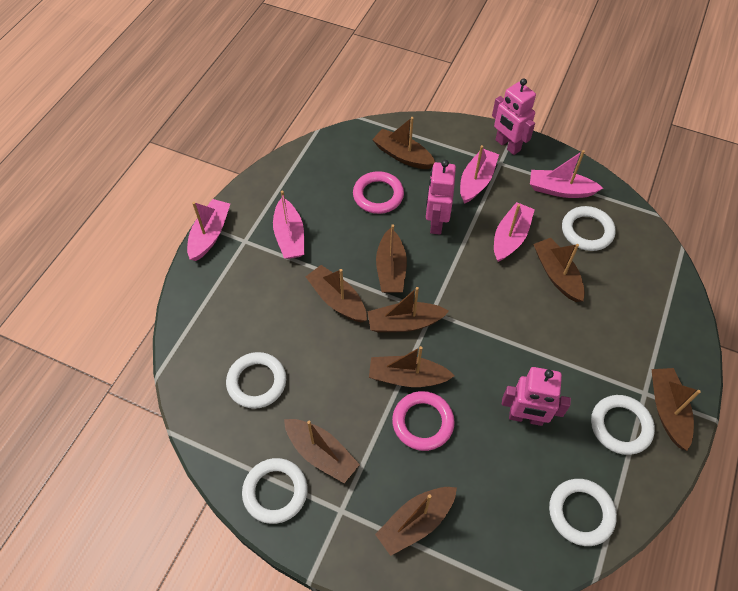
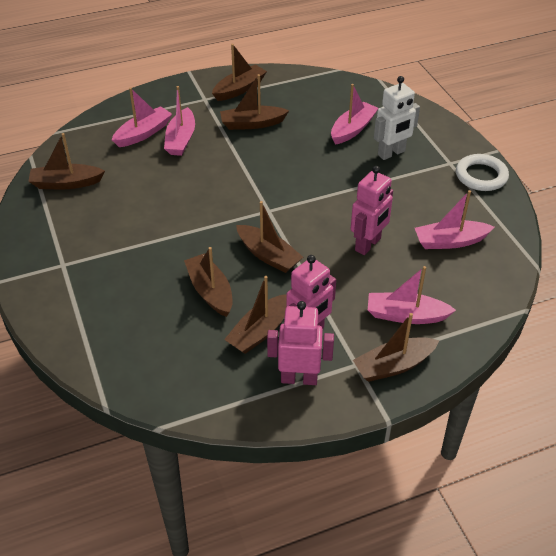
brown boat: 9 -> 7
pink ring: 2 -> 0
white ring: 5 -> 1
white robot: 0 -> 1

